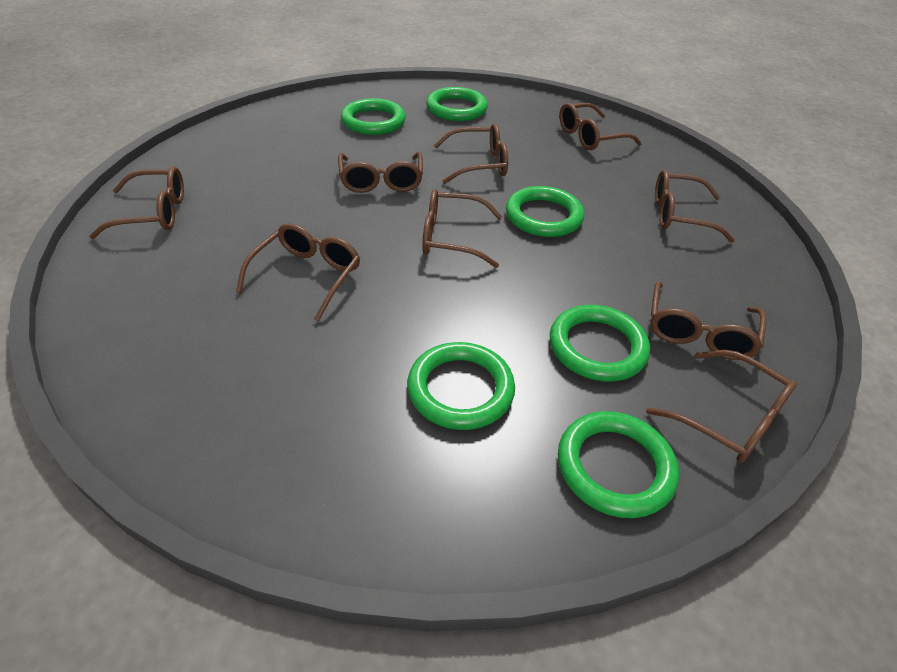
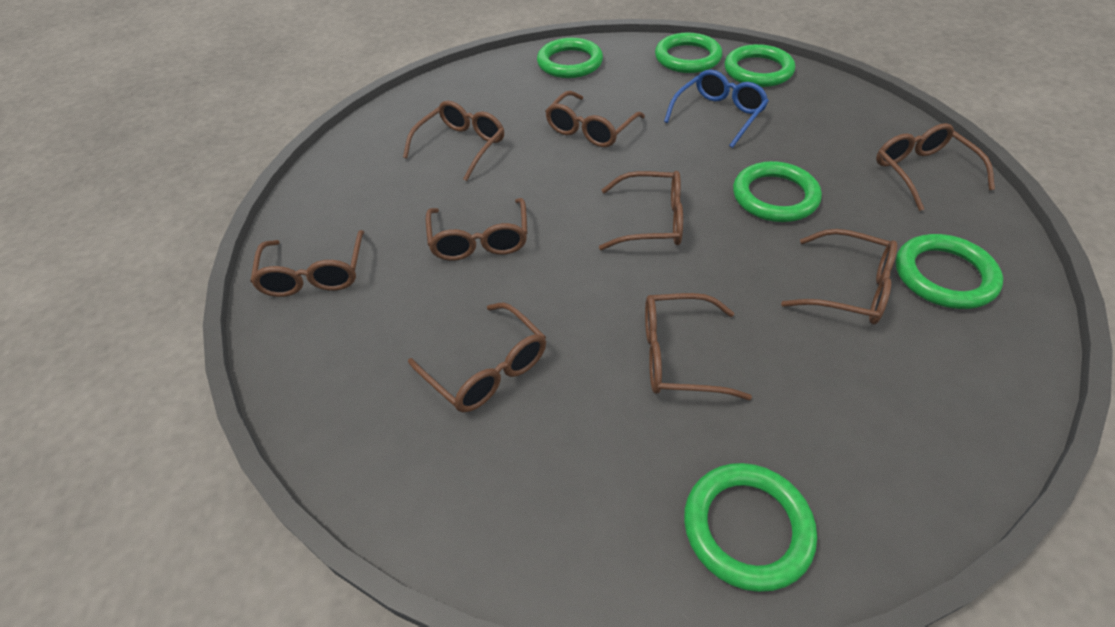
blue glasses: 0 -> 1

